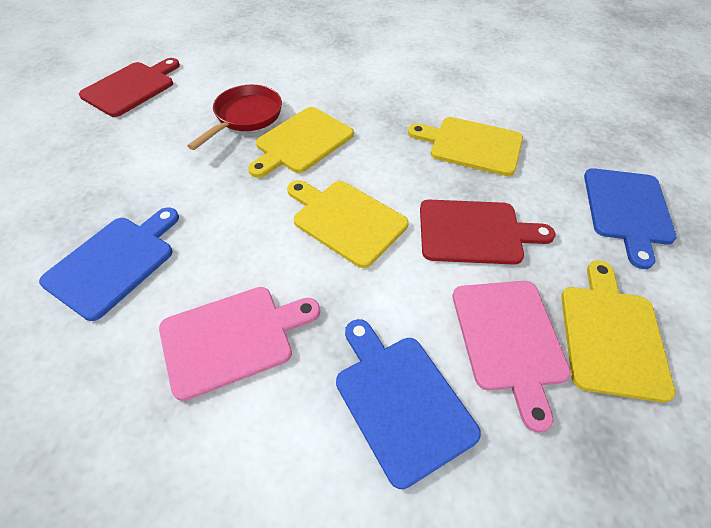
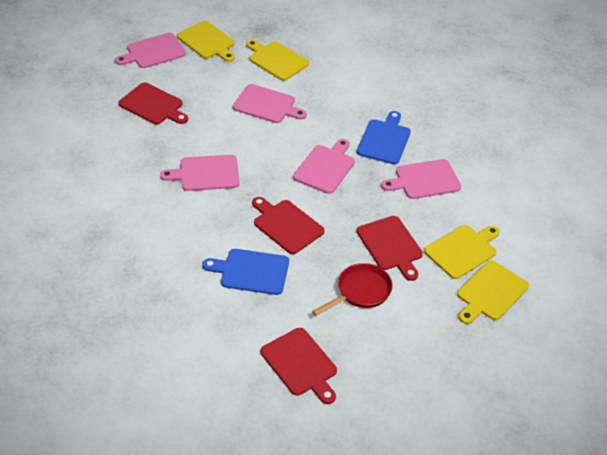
blue cutting board: 3 -> 2
pink cutting board: 2 -> 5
red cutting board: 2 -> 4

